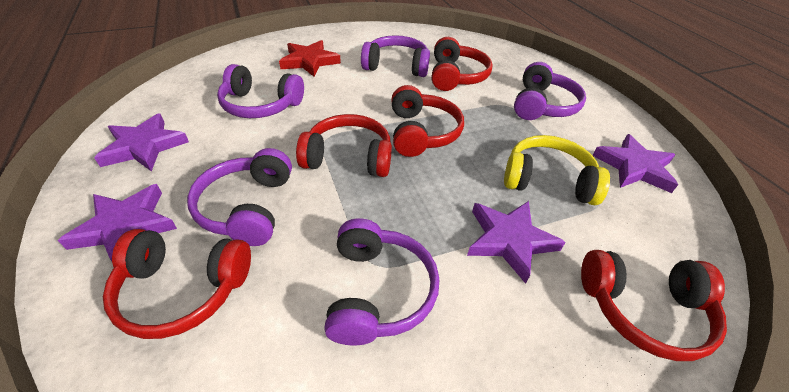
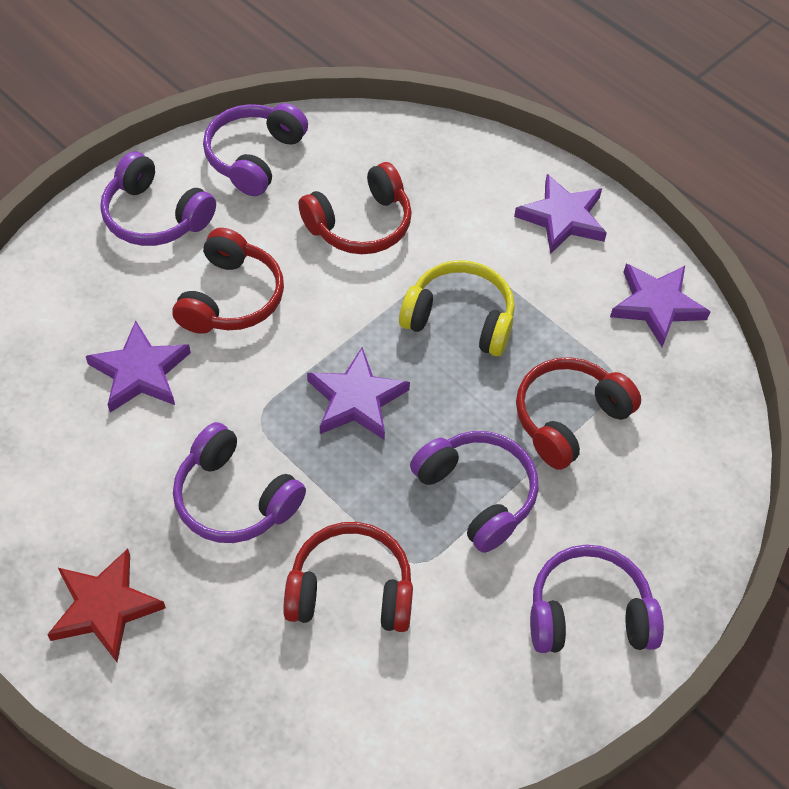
red headphones: 5 -> 4

